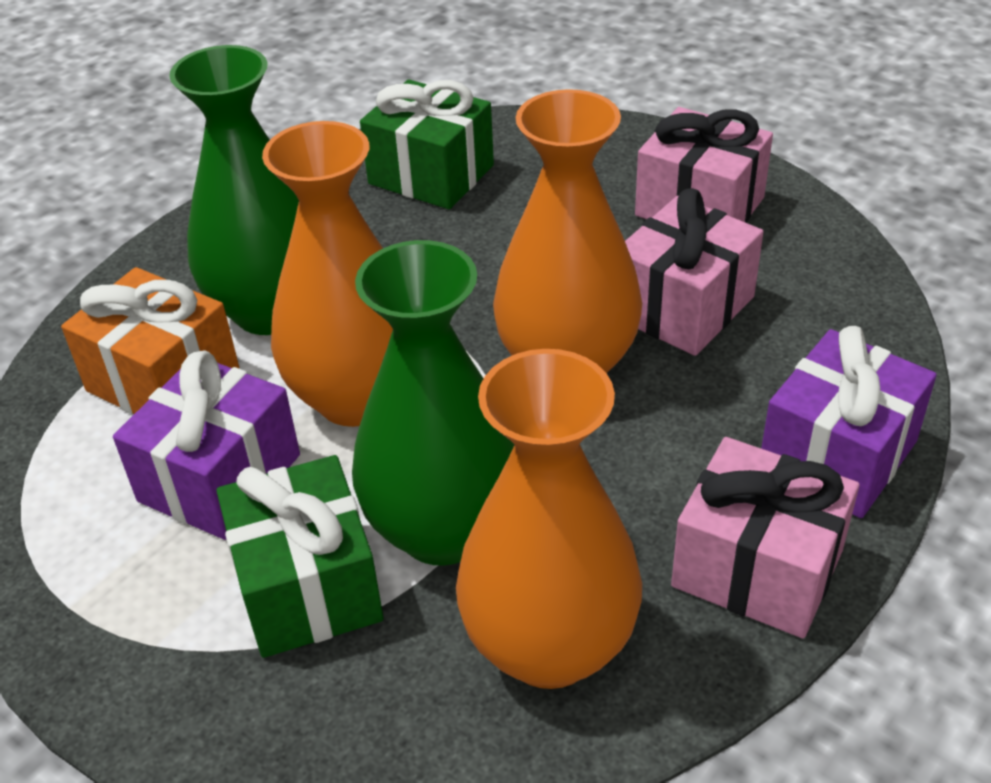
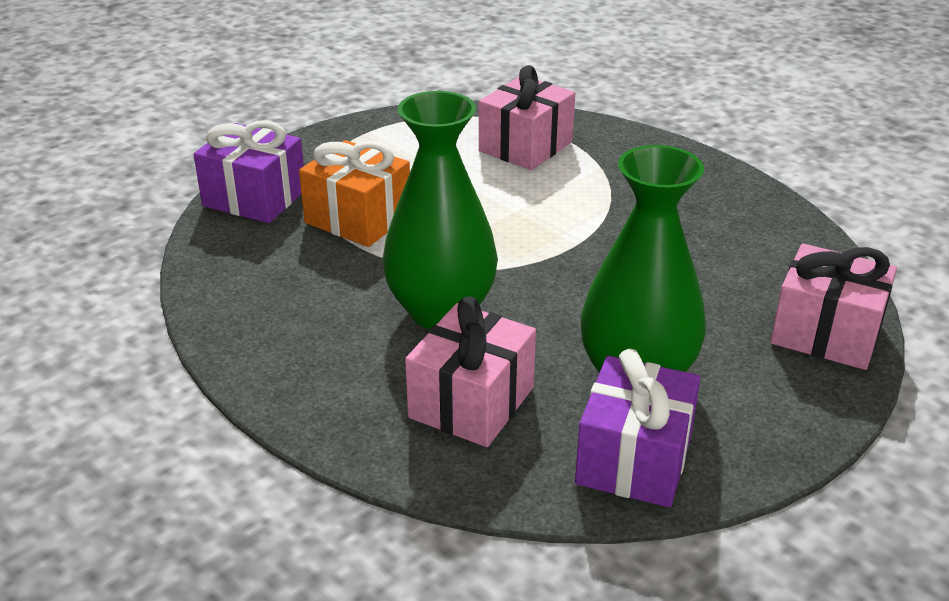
green gift: 2 -> 0
orange vase: 3 -> 0

